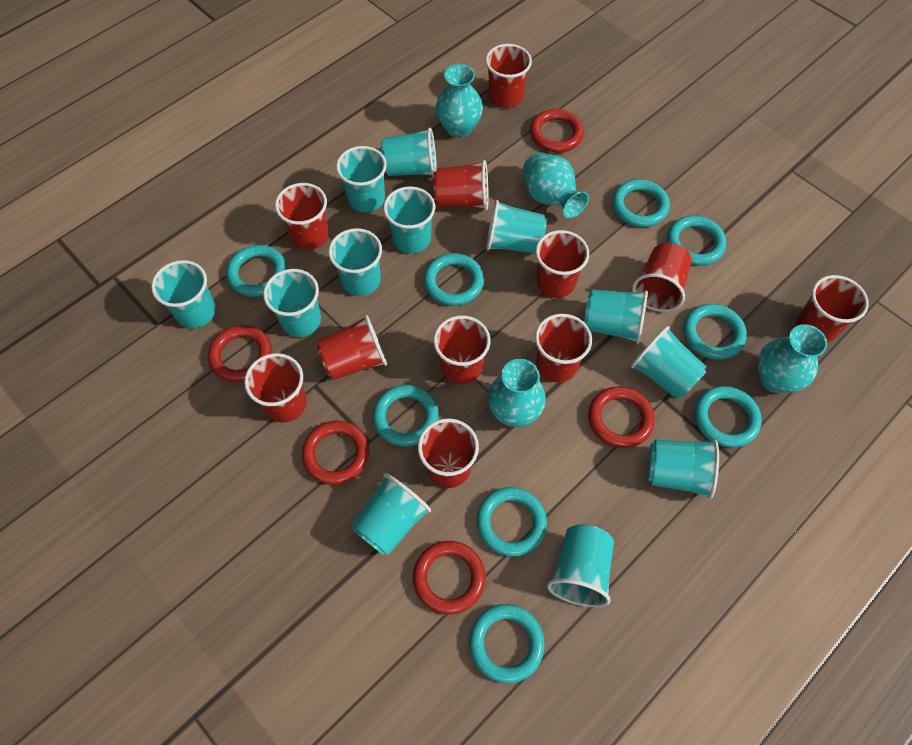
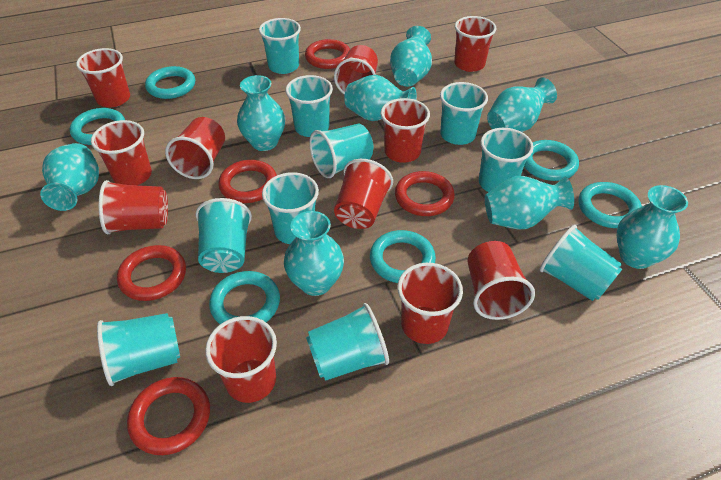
turquoise cup: 12 -> 10
turquoise ring: 9 -> 6
turquoise vase: 4 -> 8

